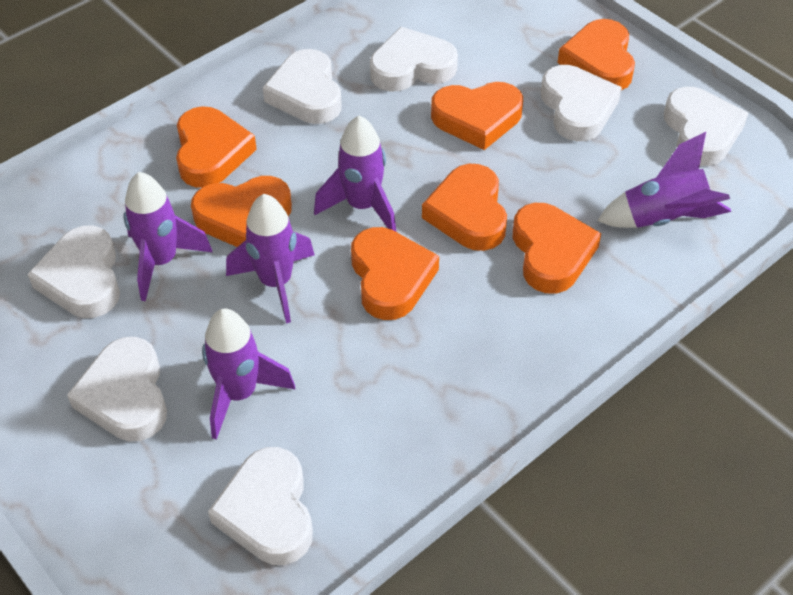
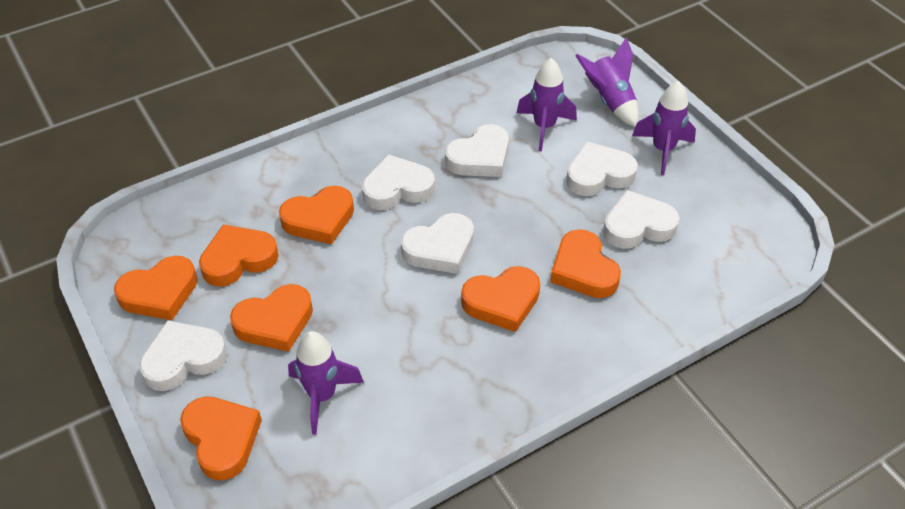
purple rocket: 5 -> 4
white heart: 7 -> 6

